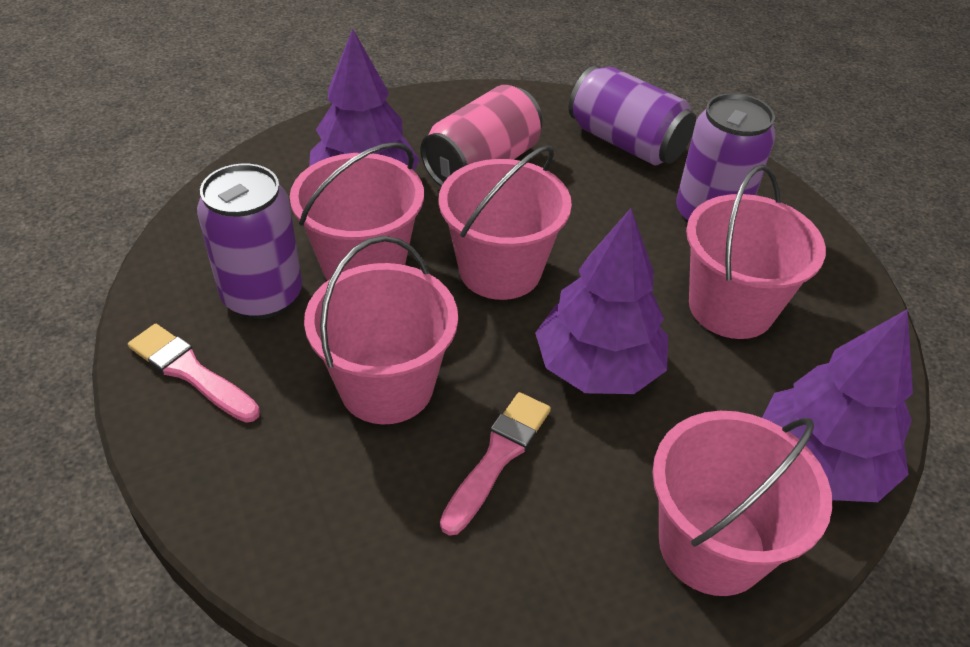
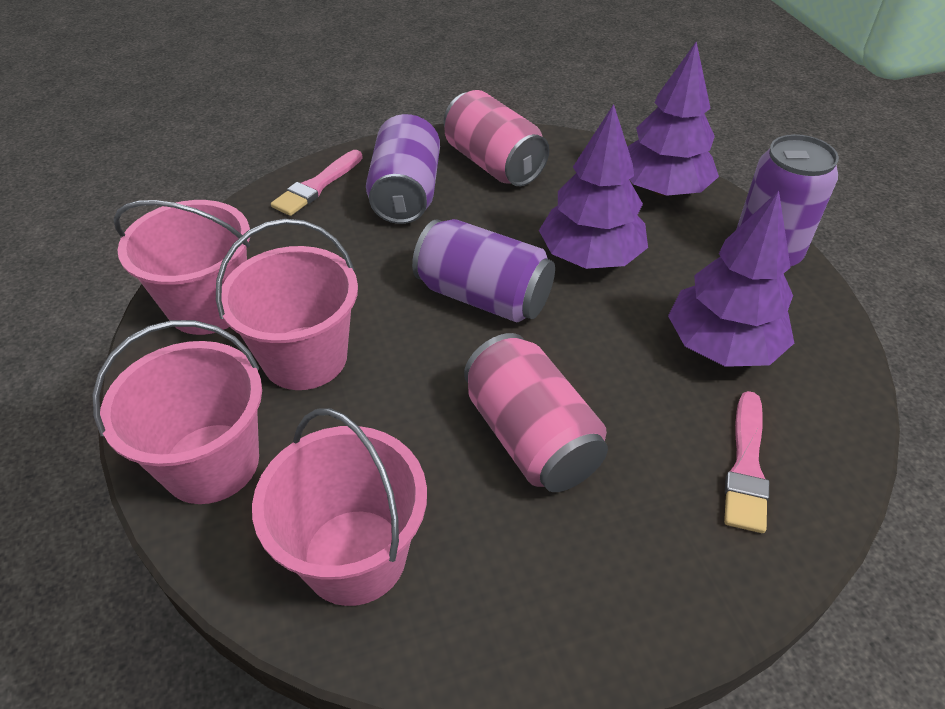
pink bucket: 5 -> 4
pink can: 1 -> 2

